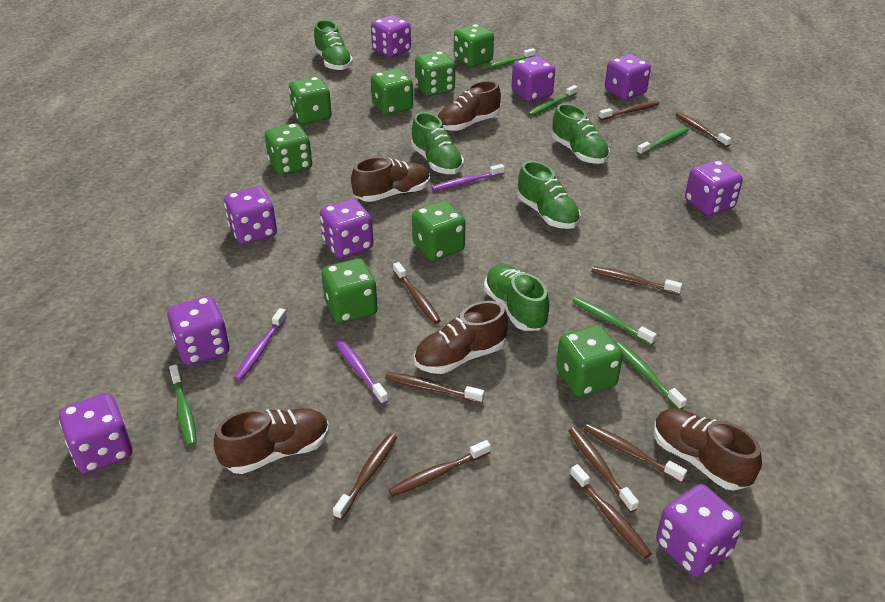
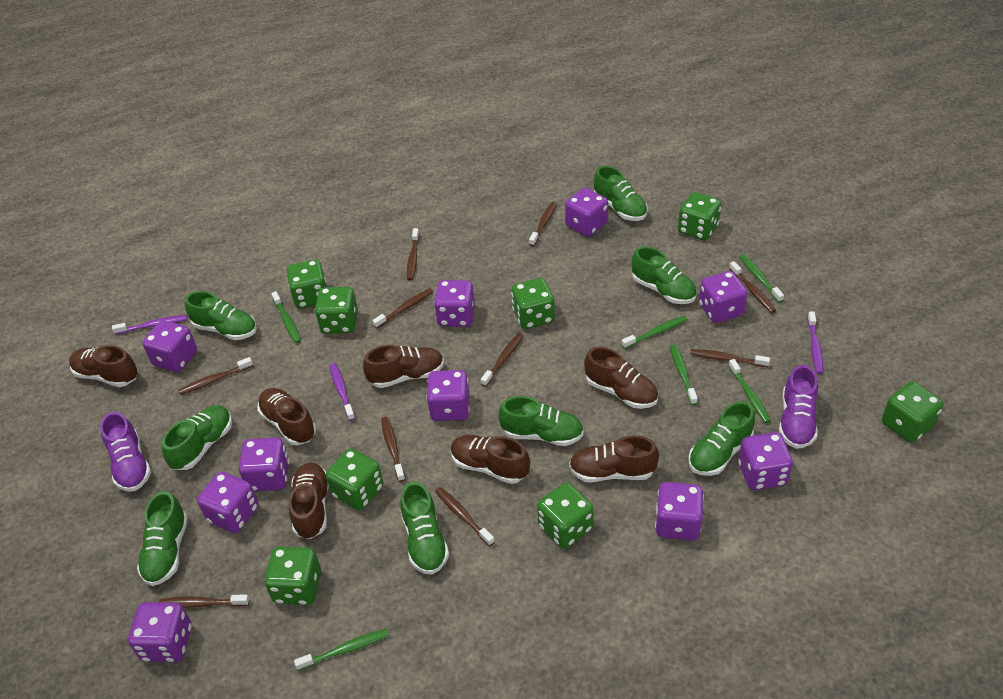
brown shoe: 5 -> 7
green shoe: 5 -> 8
purple dice: 9 -> 10
purple shoe: 0 -> 2

